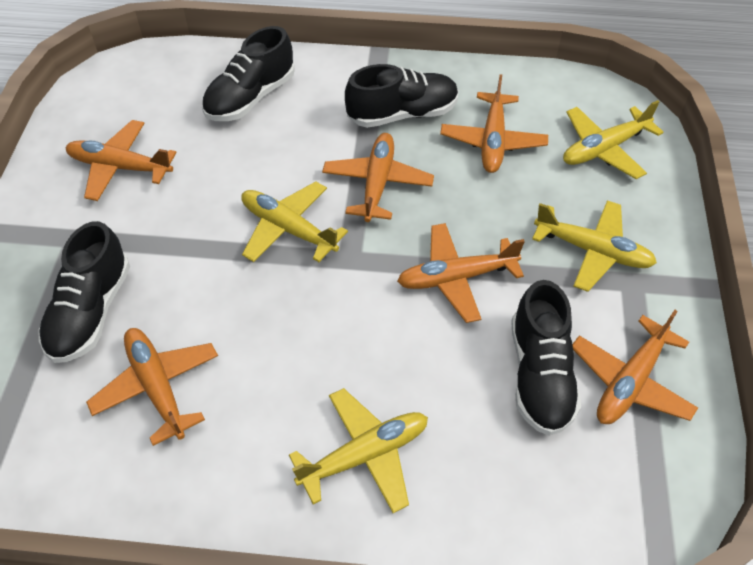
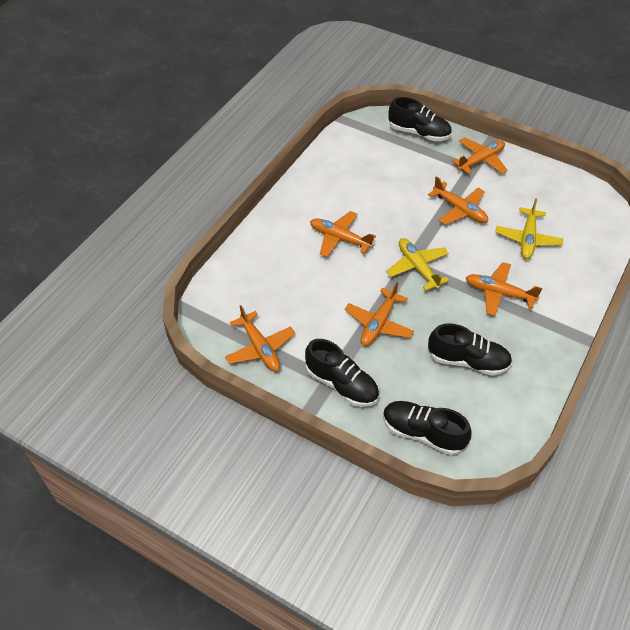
yellow plane: 4 -> 2

